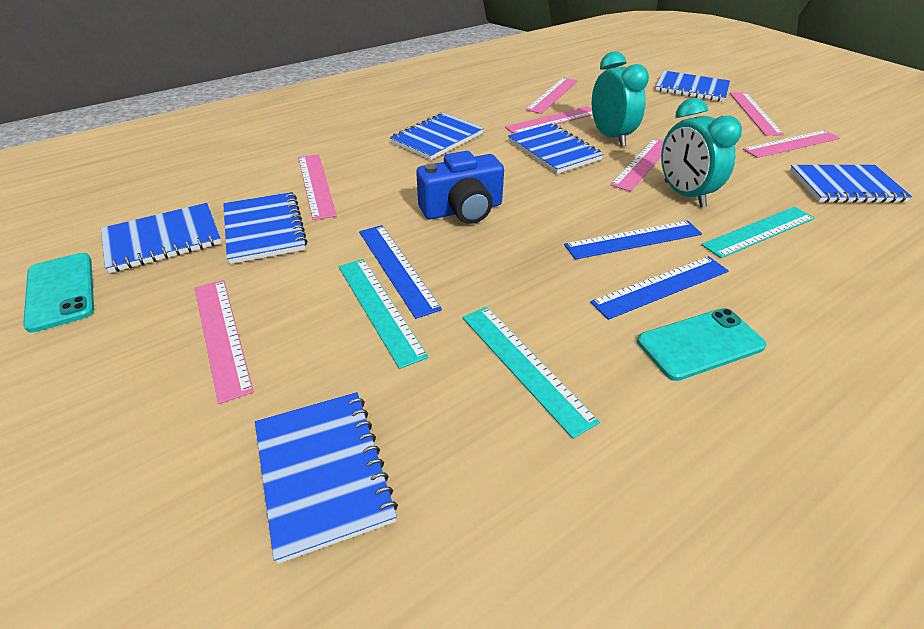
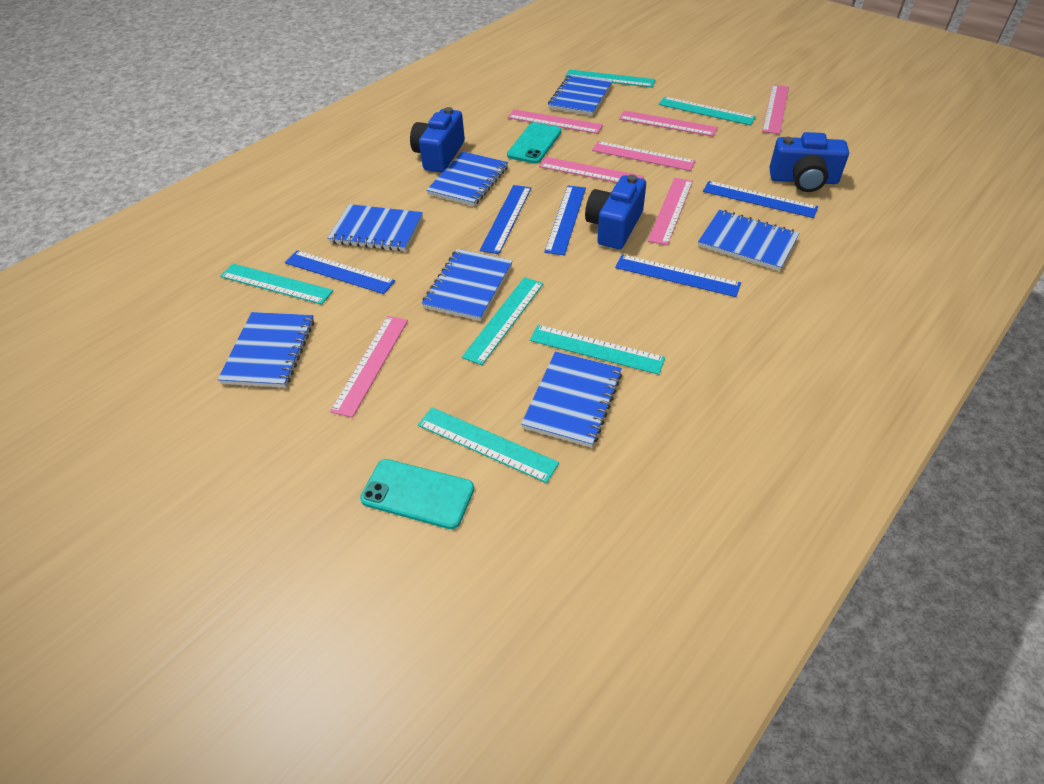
blue camera: 1 -> 3
blue ruler: 3 -> 5
turquoise clock: 2 -> 0
turquoise ruler: 3 -> 6

